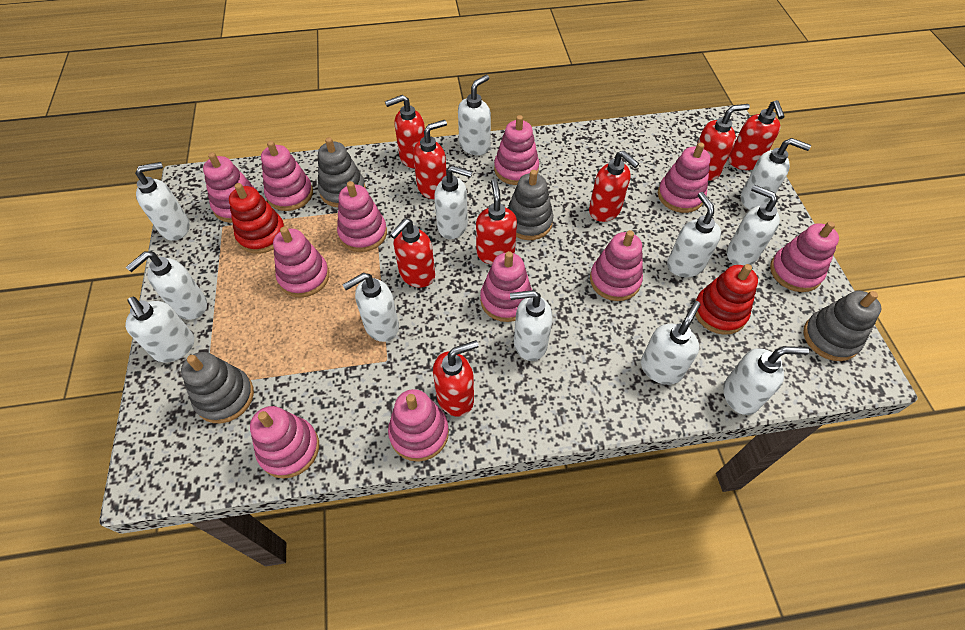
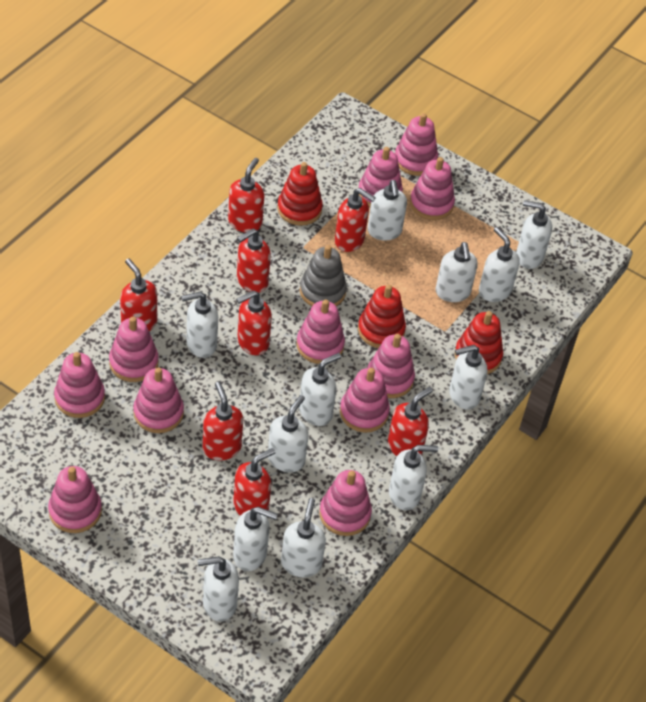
grey stacking toy: 4 -> 1
red stacking toy: 2 -> 3

